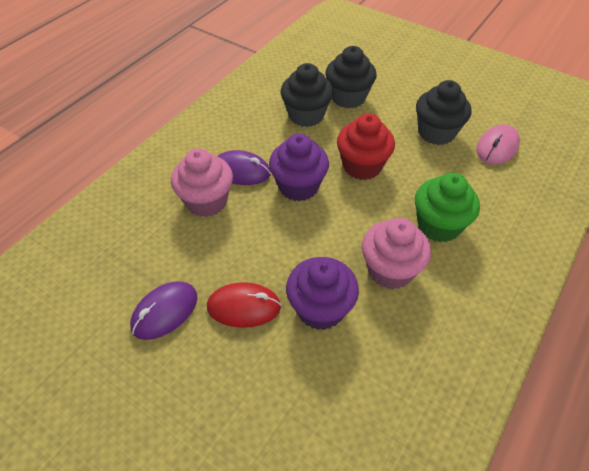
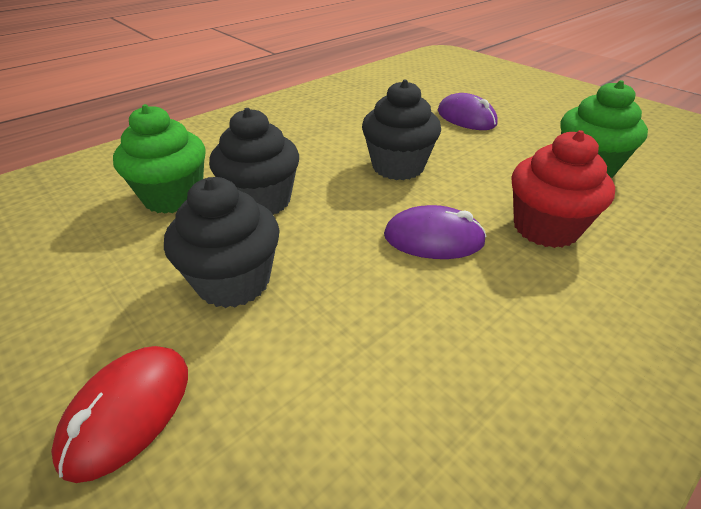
green cupcake: 1 -> 2
pink cupcake: 2 -> 0
pink mouse: 1 -> 0
purple cupcake: 2 -> 0

